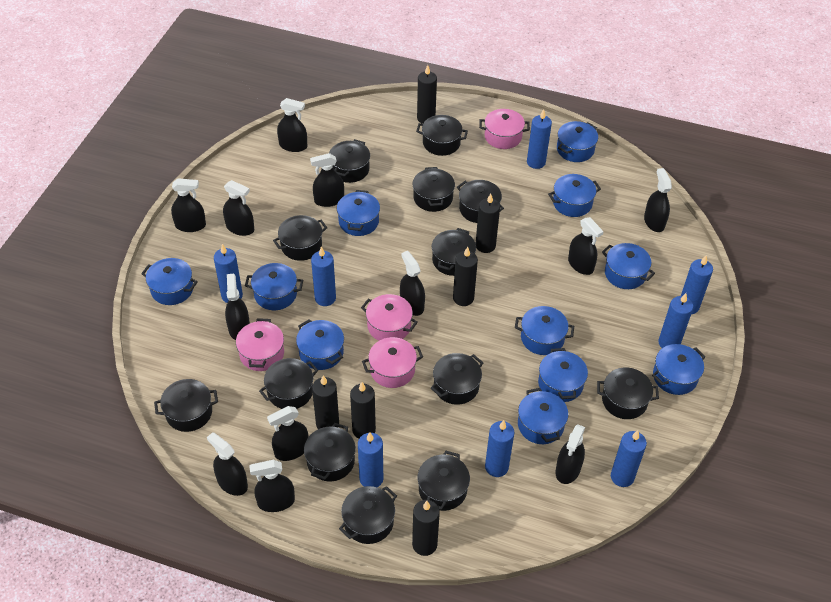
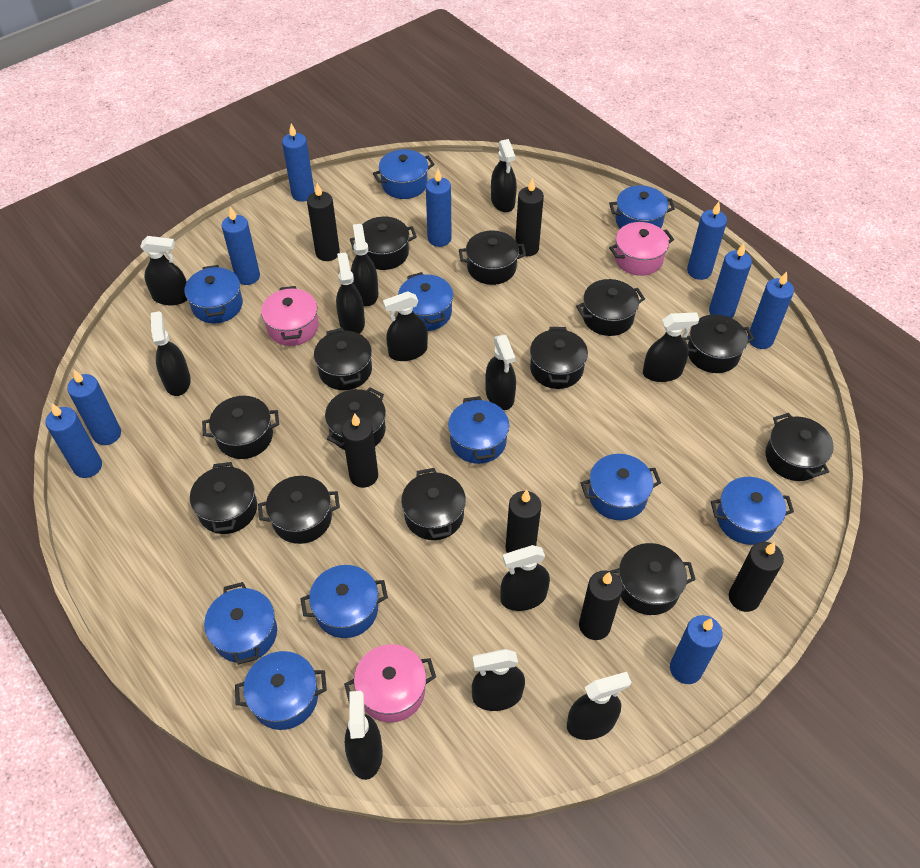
blue candle: 8 -> 9
blue pot: 11 -> 10
pink pot: 4 -> 3

